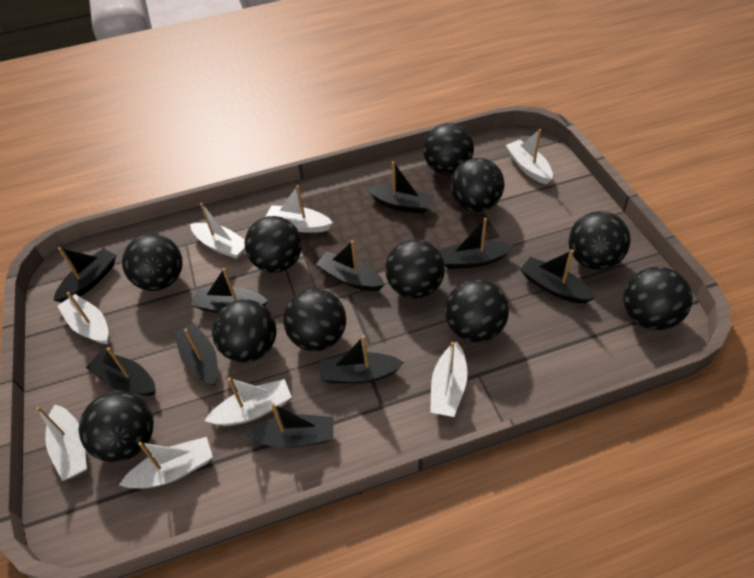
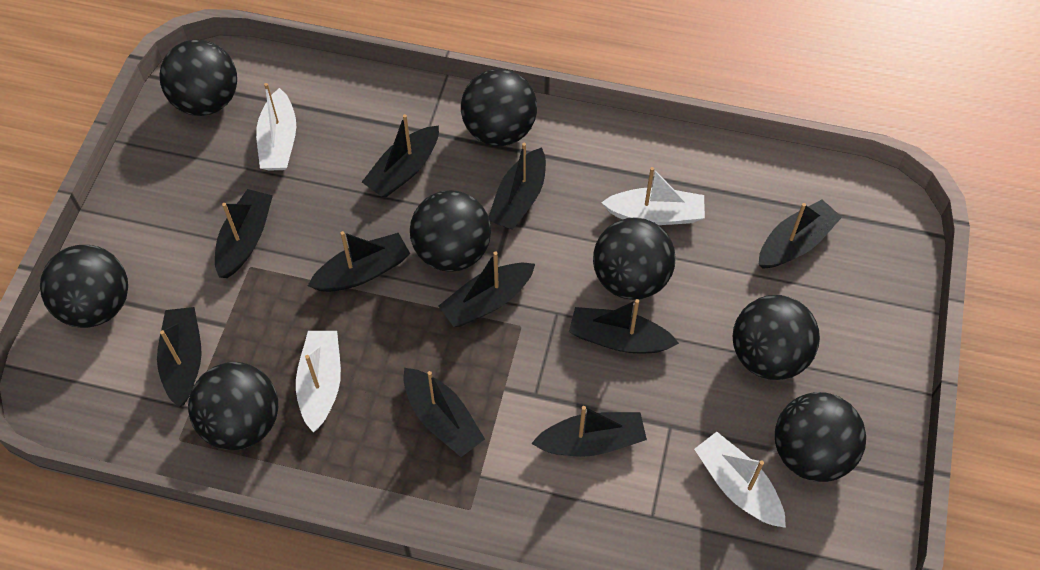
black ball: 11 -> 8
white boat: 8 -> 4

